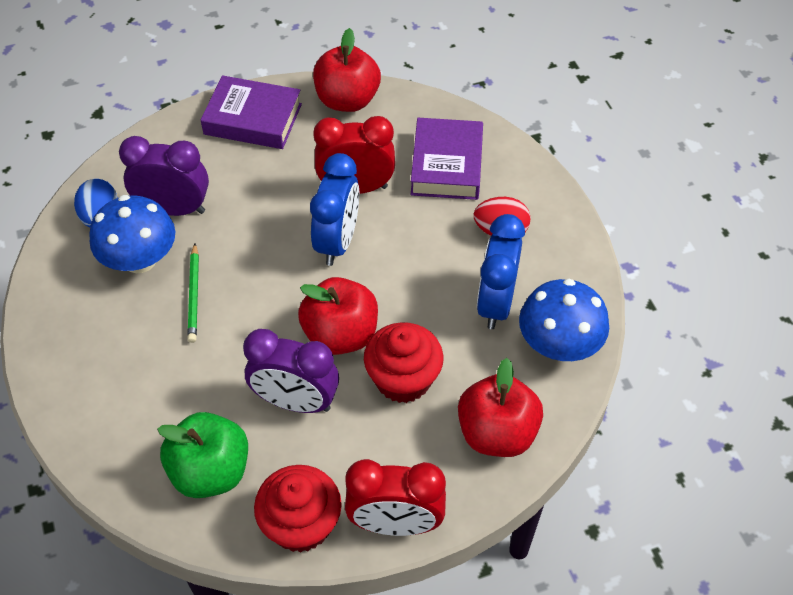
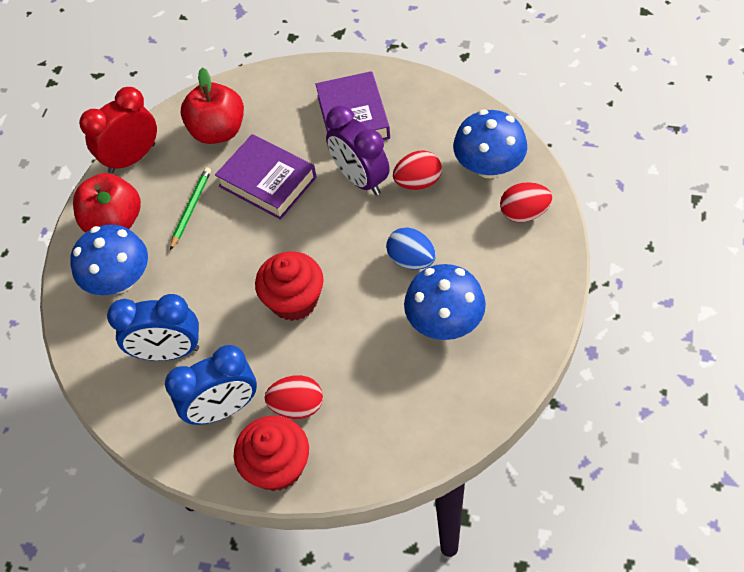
blue mushroom: 2 -> 3
green apple: 1 -> 0
purple clock: 2 -> 1
red apple: 3 -> 2
red clock: 2 -> 1
red egg: 1 -> 3

